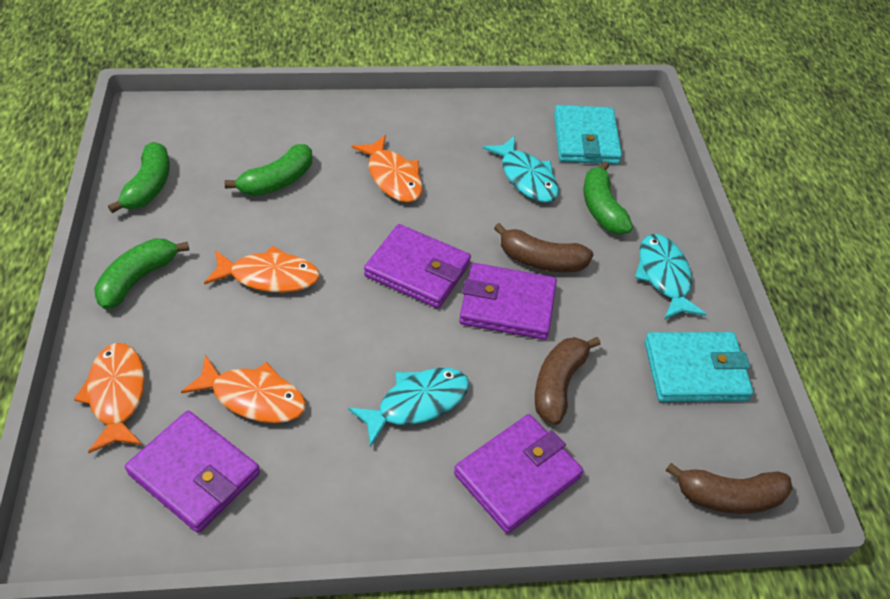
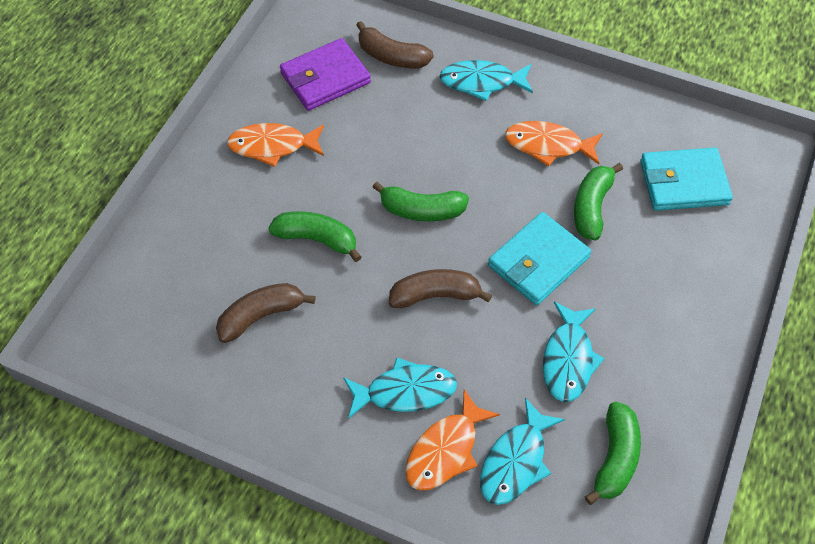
orange fish: 4 -> 3
purple wallet: 4 -> 1
turquoise fish: 3 -> 4

